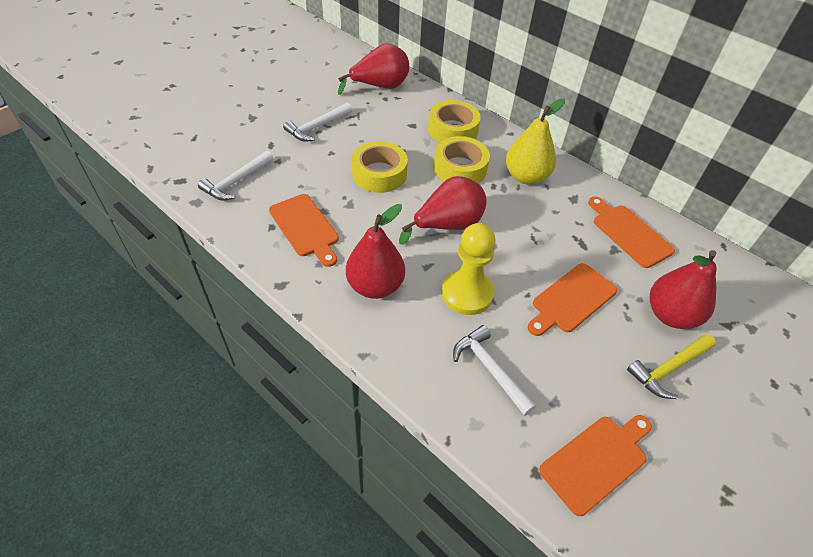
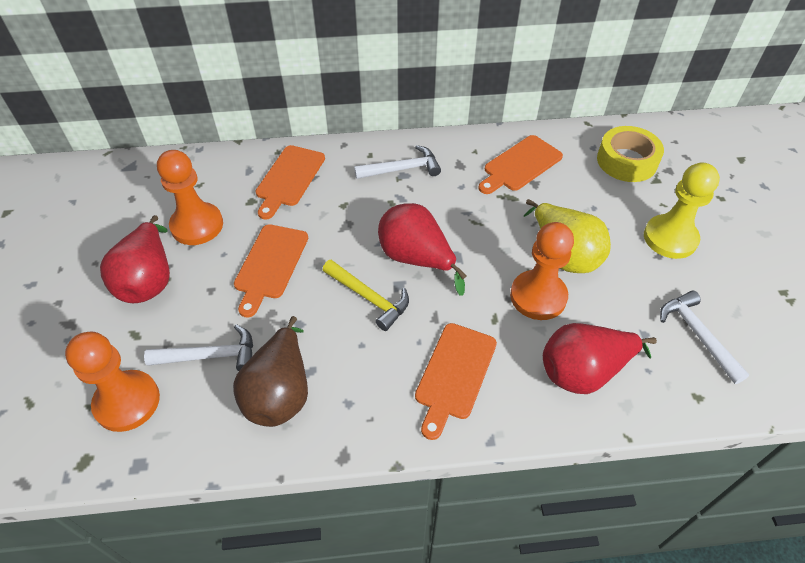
brown pear: 0 -> 1
orange pawn: 0 -> 3
red pear: 4 -> 3
yellow tape: 3 -> 1

